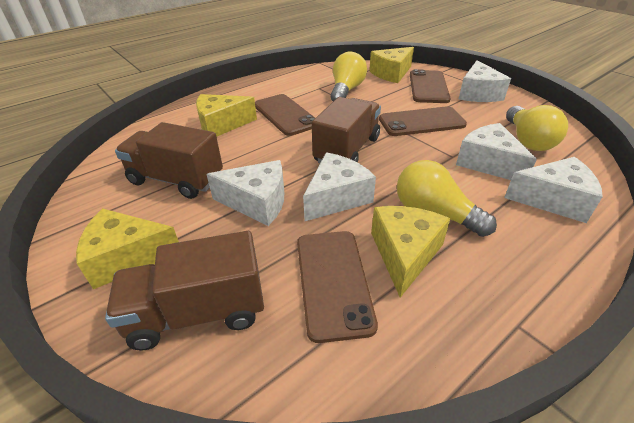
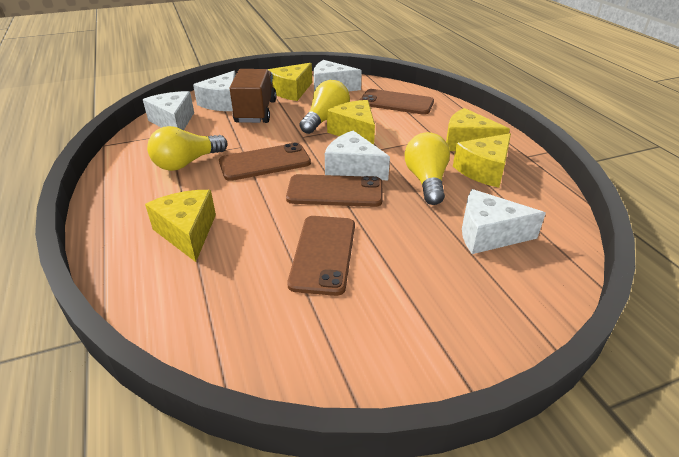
brown truck: 3 -> 1
yellow cheese: 4 -> 5

